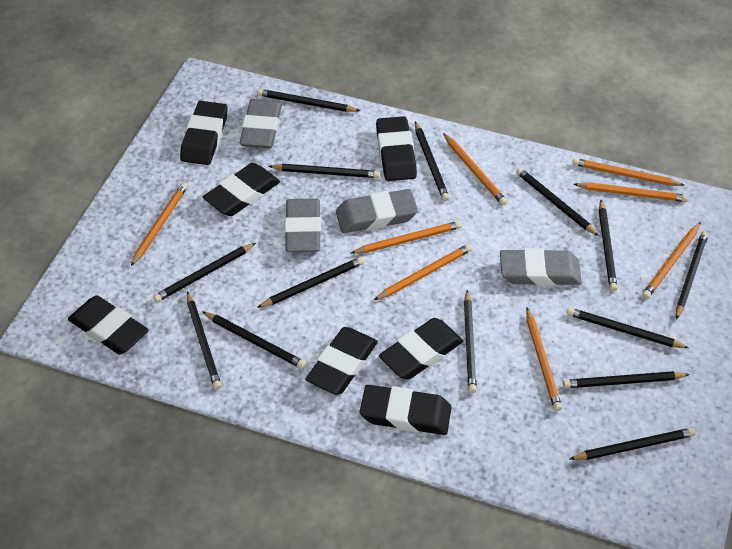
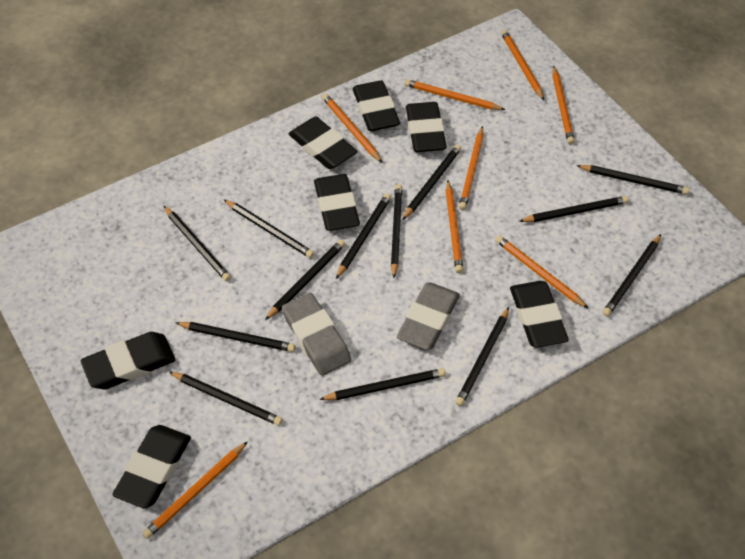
black pencil: 14 -> 13
grey eraser: 4 -> 2

